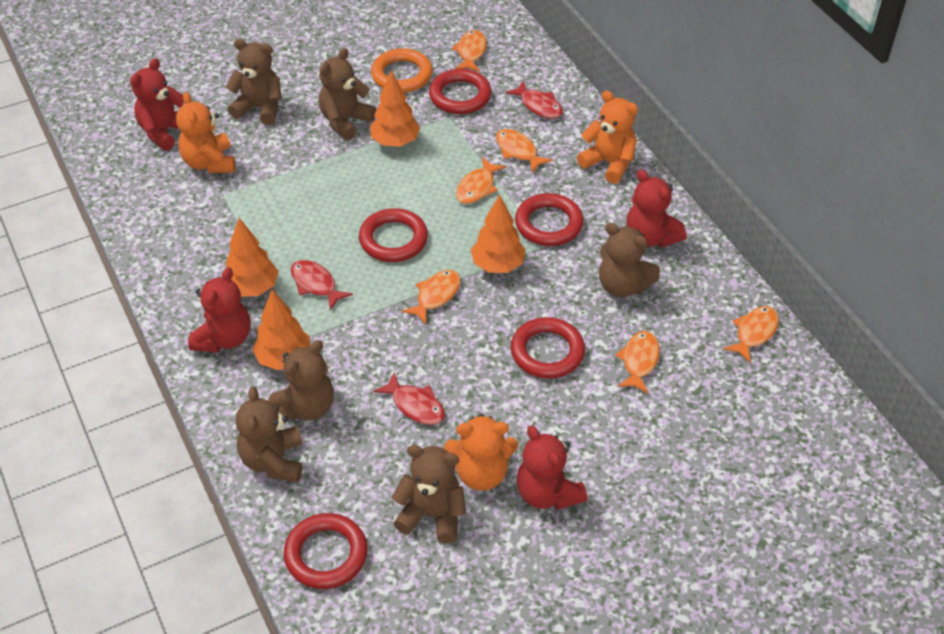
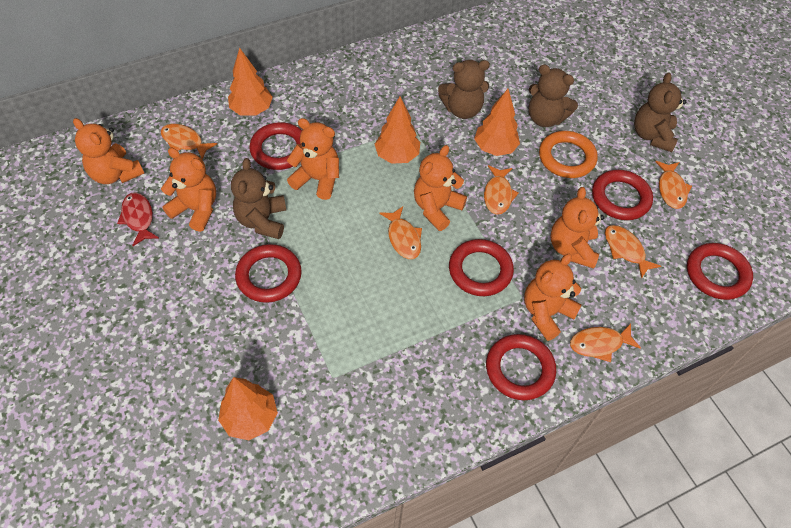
brown teddy bear: 6 -> 4
orange teddy bear: 3 -> 6
red fish: 3 -> 1
red ring: 5 -> 6
red teddy bear: 4 -> 0

